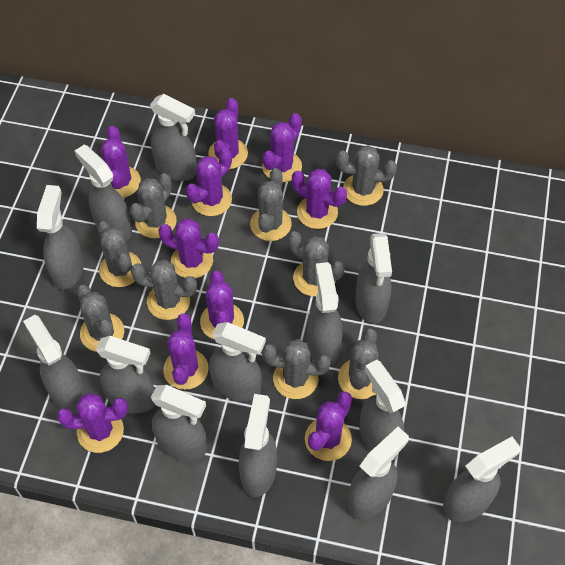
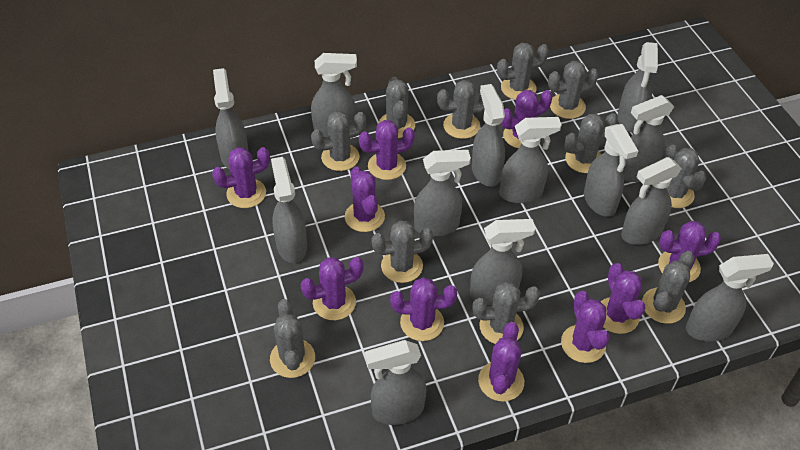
grey cactus: 9 -> 11

